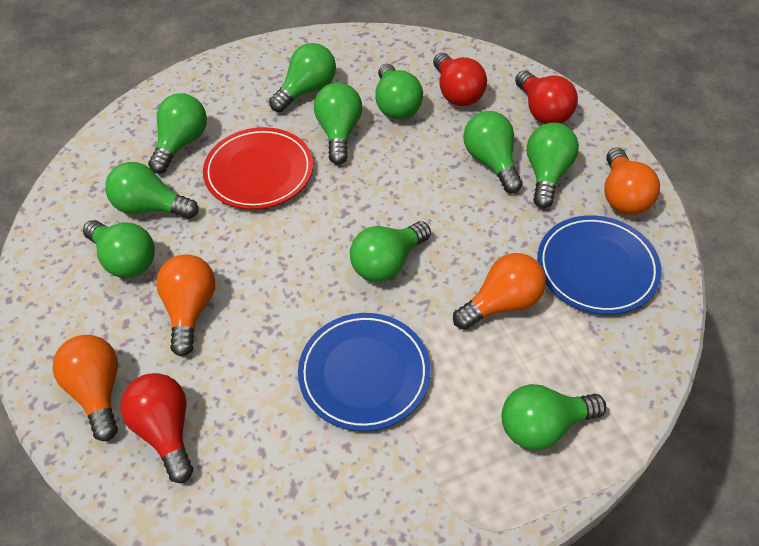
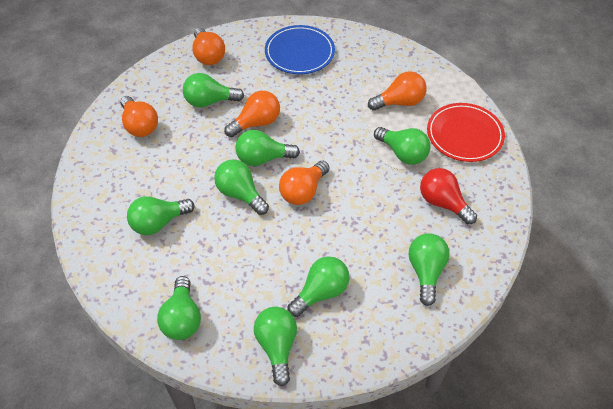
blue plate: 2 -> 1
green light bulb: 10 -> 9
orange light bulb: 4 -> 5
red light bulb: 3 -> 1

